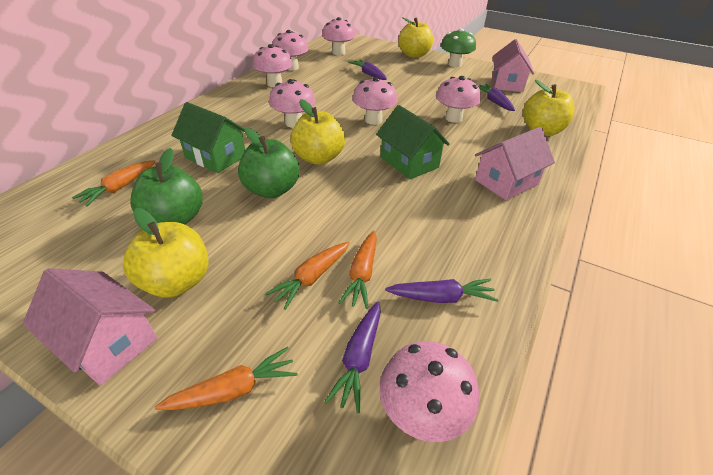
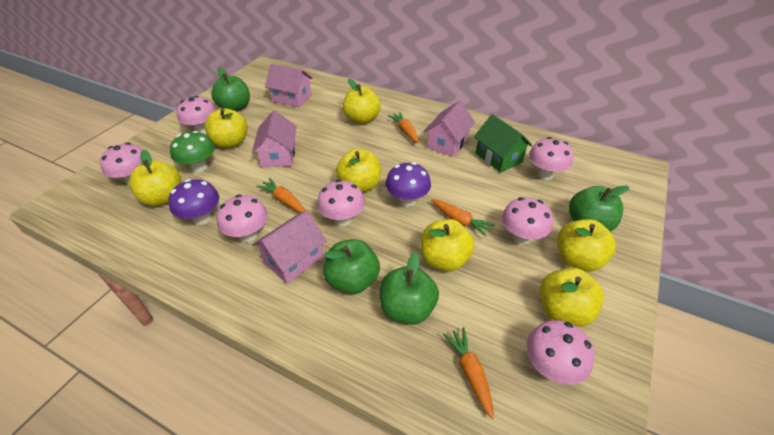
green apple: 2 -> 4
green house: 2 -> 1
pink house: 3 -> 4
purple carrot: 4 -> 0
purple mushroom: 0 -> 2
yellow apple: 4 -> 7

